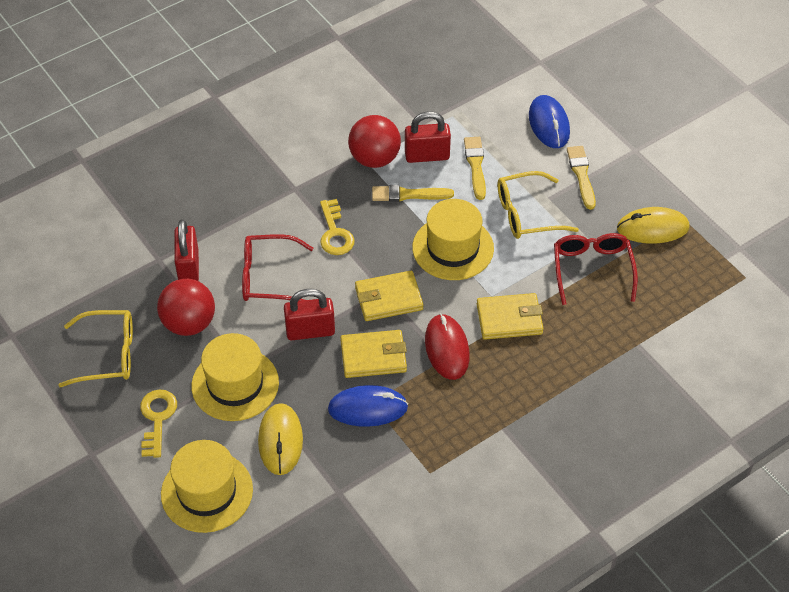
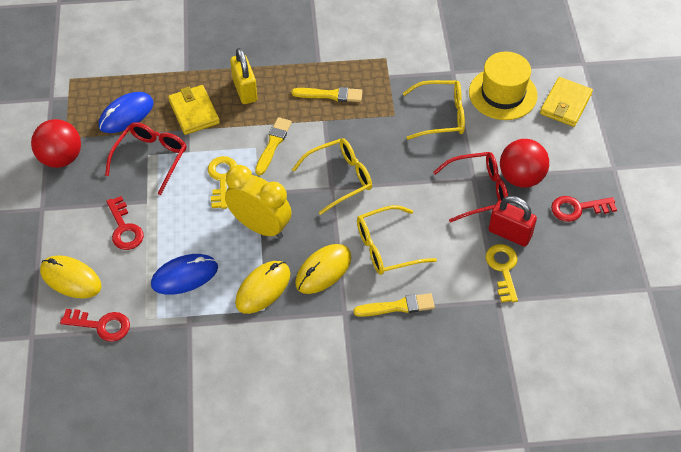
red key: 0 -> 3
red mouse: 1 -> 0
red padlock: 3 -> 1
yellow clock: 0 -> 1
yellow glasses: 2 -> 3
yellow hat: 3 -> 1
yellow mouse: 2 -> 3
yellow padlock: 0 -> 1
yellow wallet: 3 -> 2

